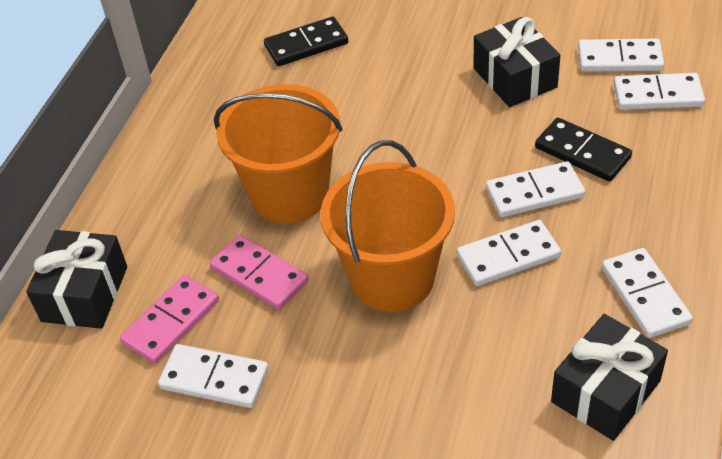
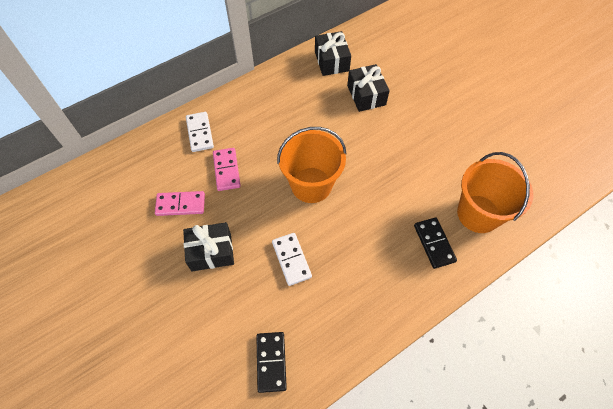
white domino: 6 -> 2

